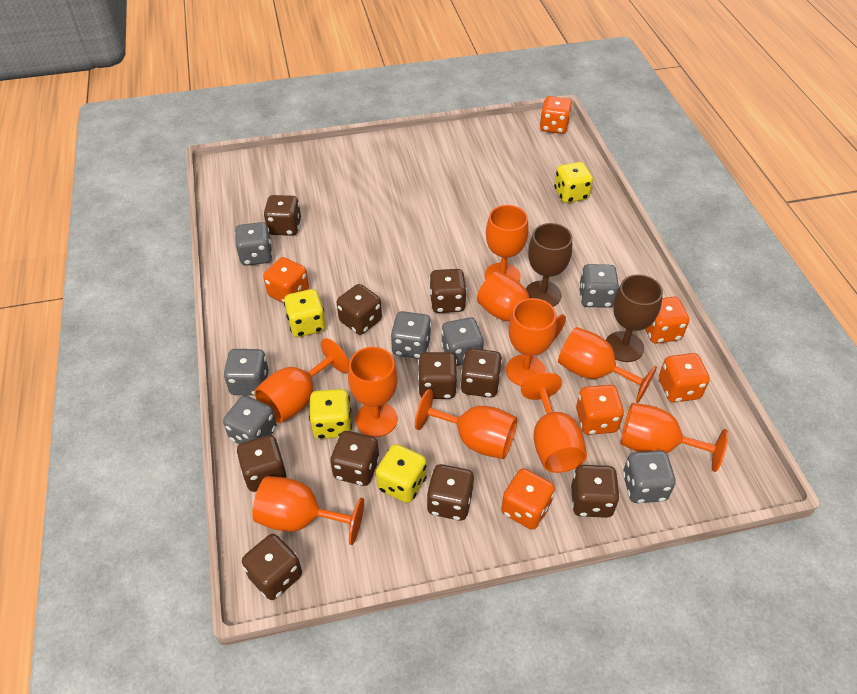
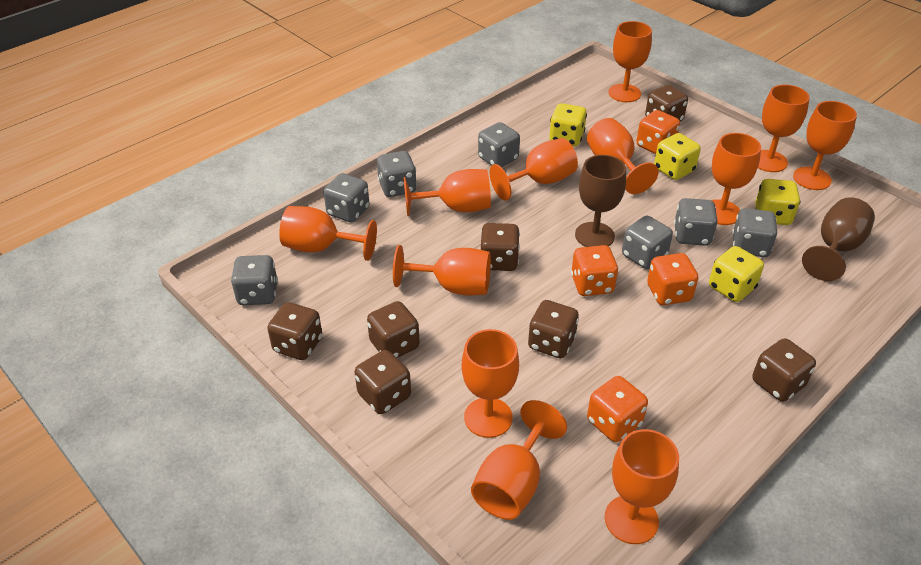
brown dice: 10 -> 7
orange dice: 6 -> 4
orange goblet: 10 -> 12

